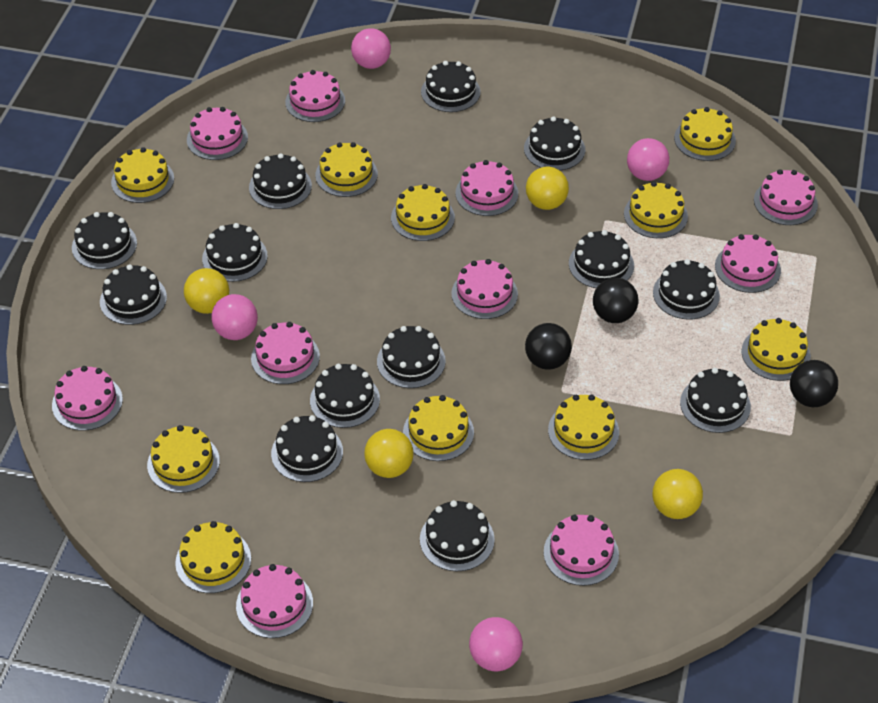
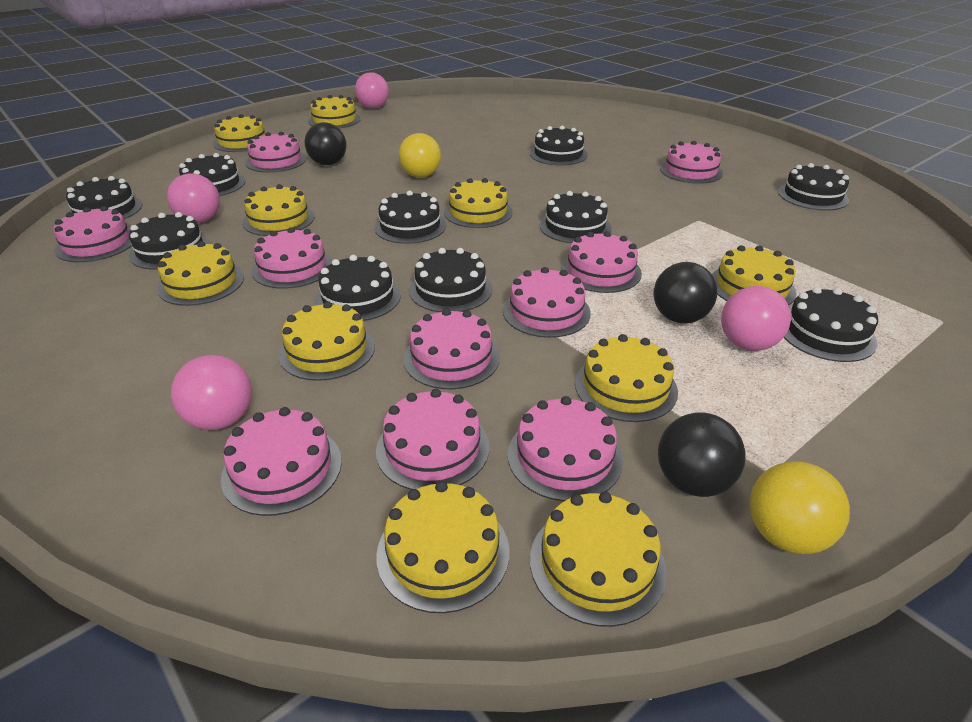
black cake: 13 -> 10
yellow ball: 4 -> 2

